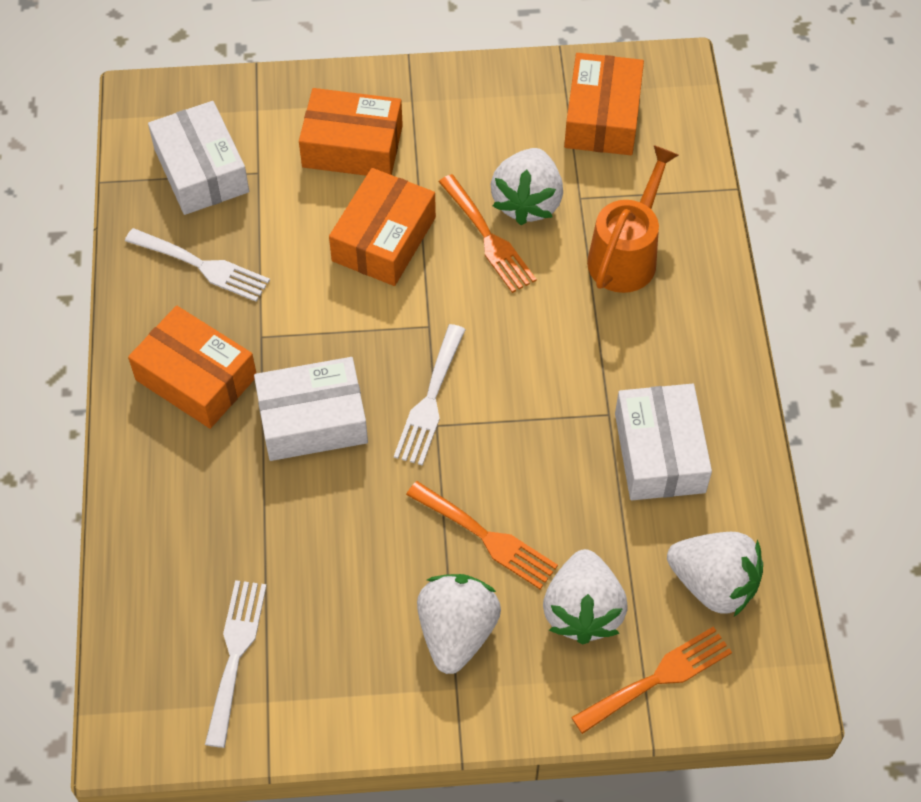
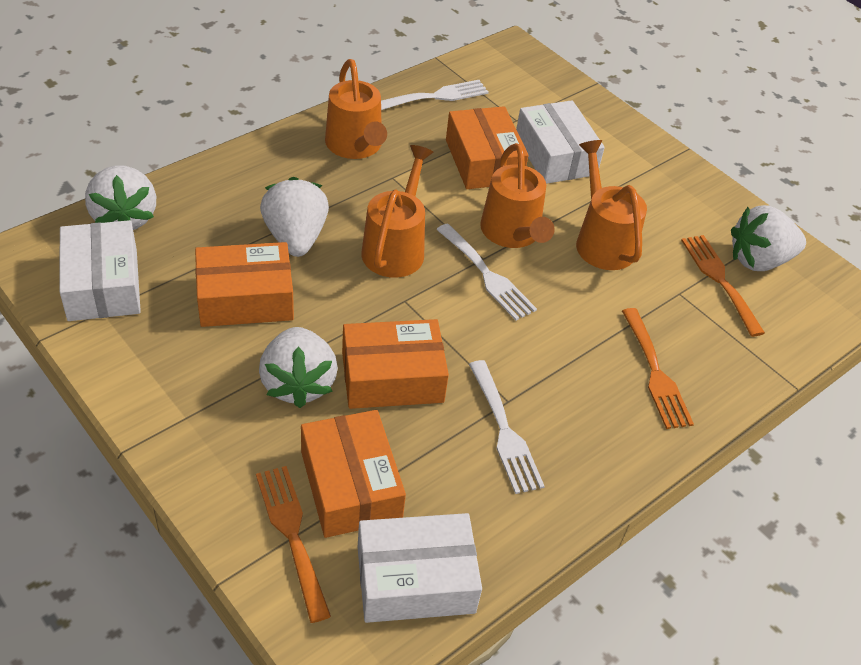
orange watering can: 1 -> 4

